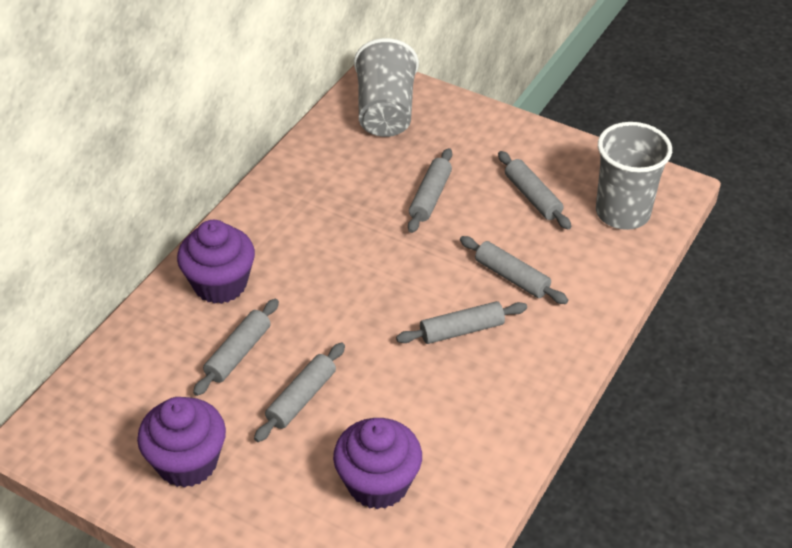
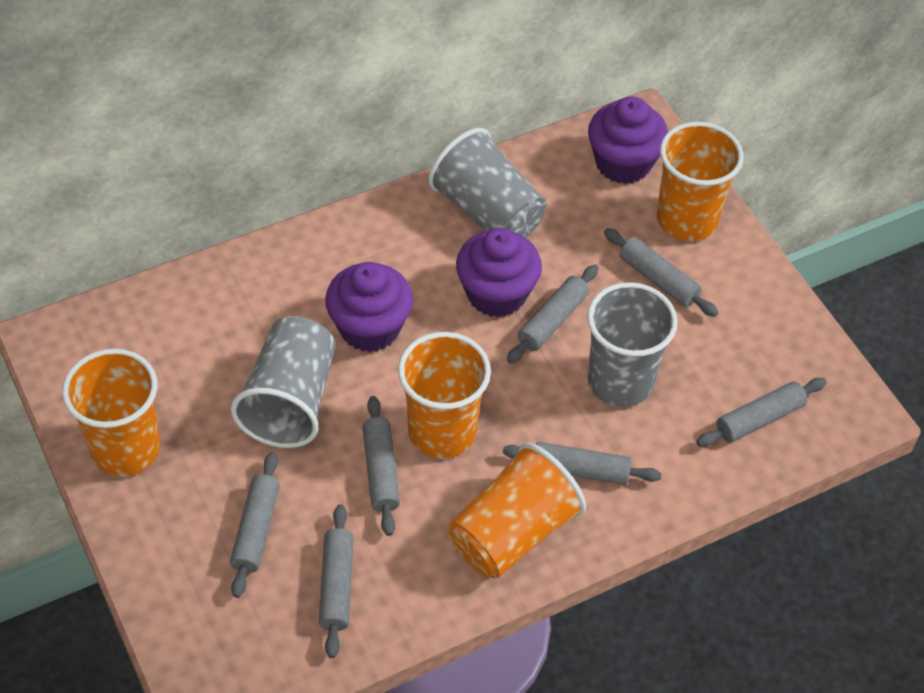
grey cup: 2 -> 3
grey rolling pin: 6 -> 7
orange cup: 0 -> 4

